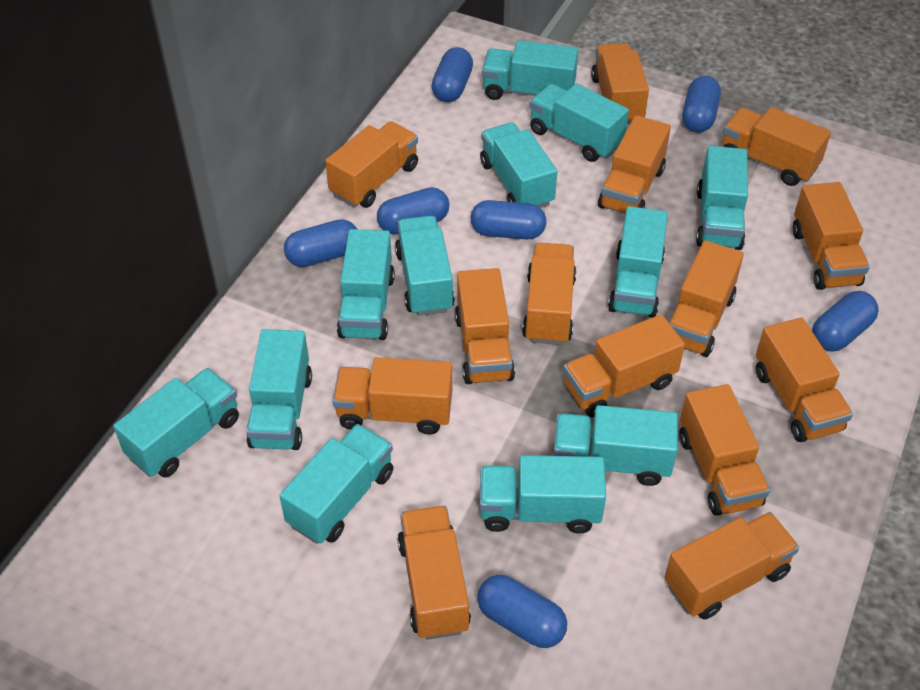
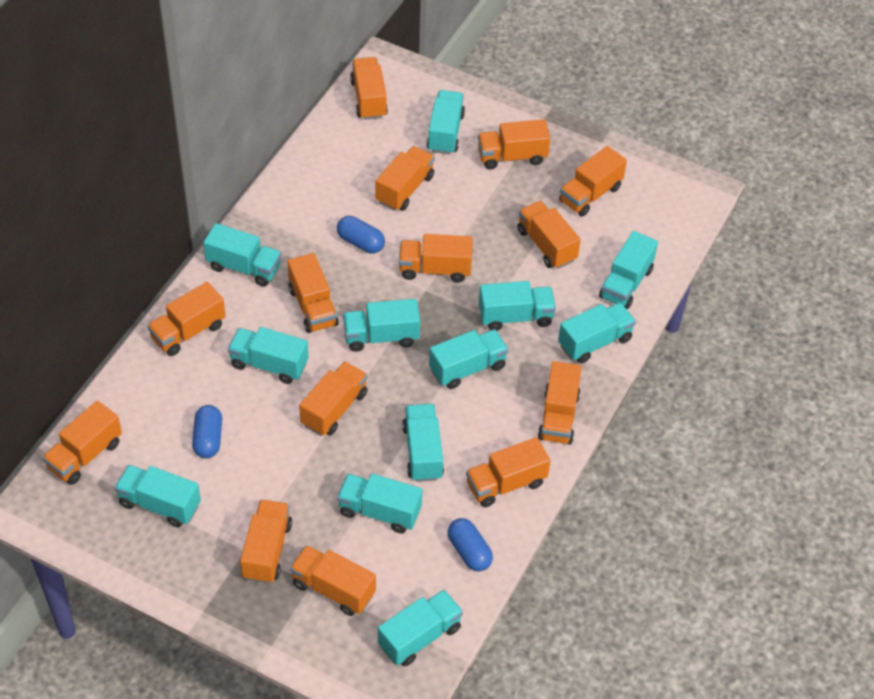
blue capsule: 7 -> 3

